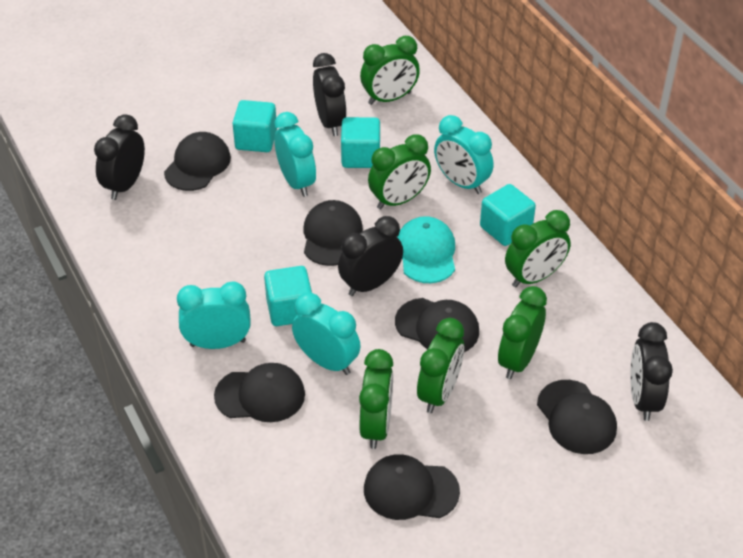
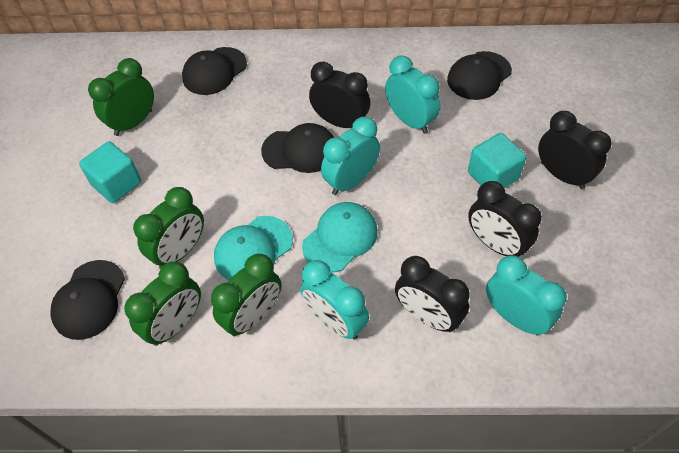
black cap: 6 -> 4
green clock: 6 -> 4
turquoise cap: 1 -> 2
turquoise cube: 4 -> 2

